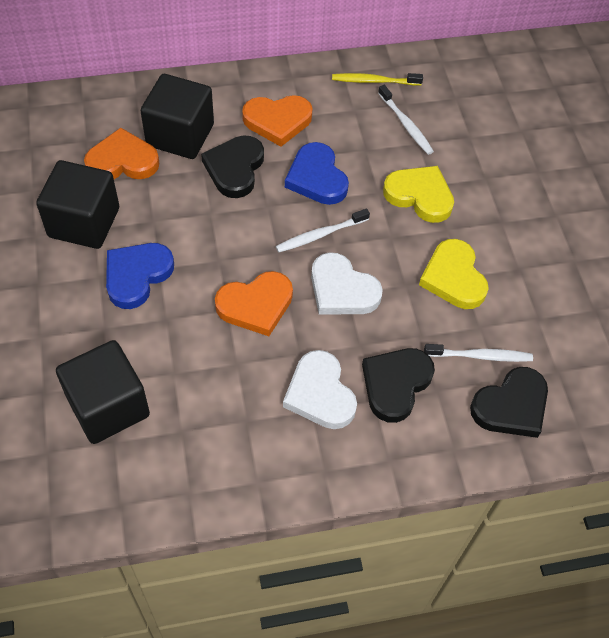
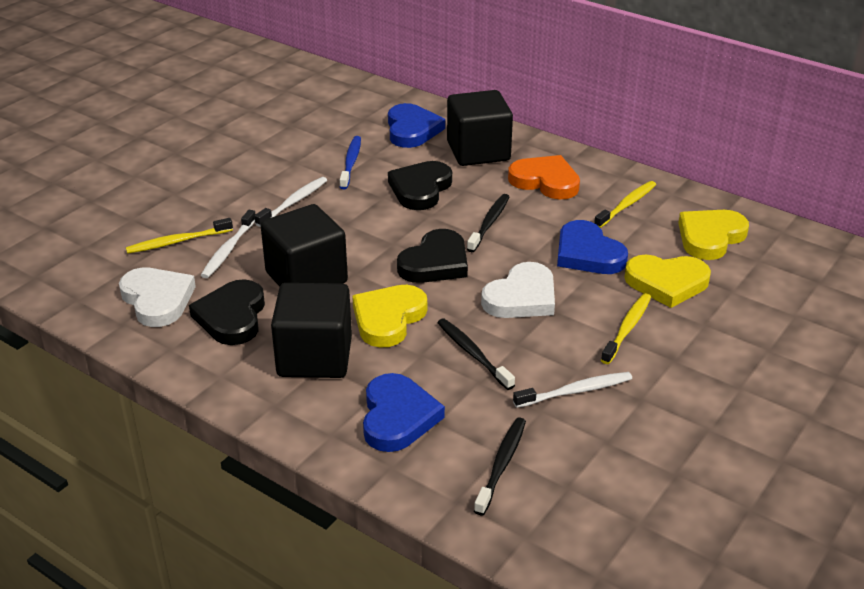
black toothbrush: 0 -> 3
blue heart: 2 -> 3
blue toothbrush: 0 -> 1
orange heart: 3 -> 1
yellow heart: 2 -> 3
yellow toothbrush: 1 -> 3

